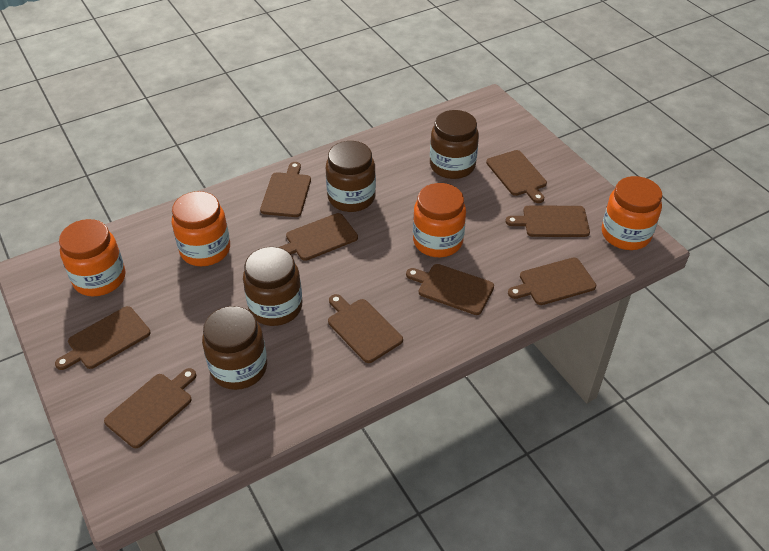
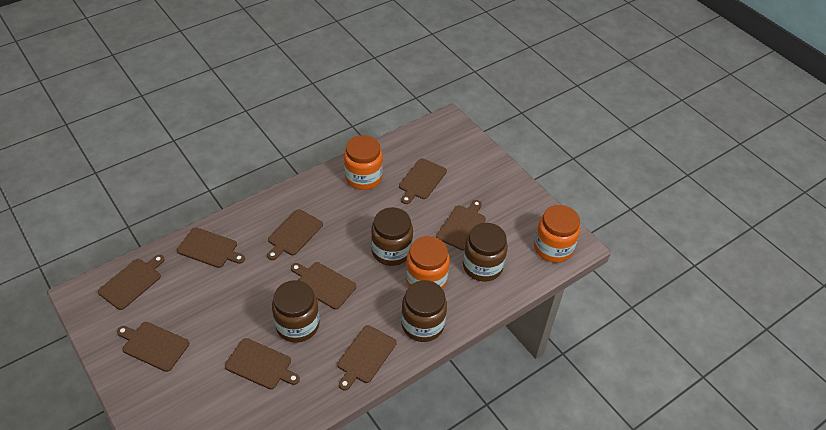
orange jar: 4 -> 3

